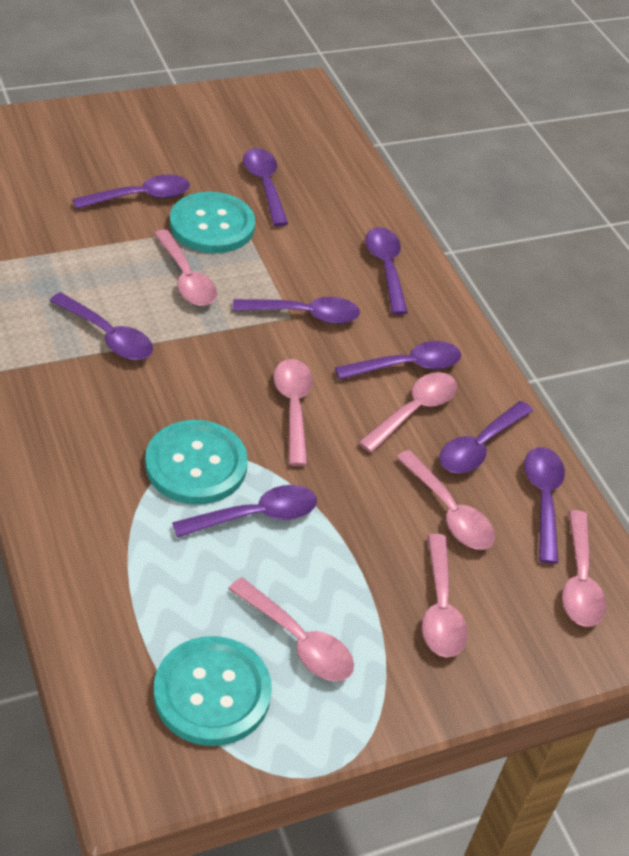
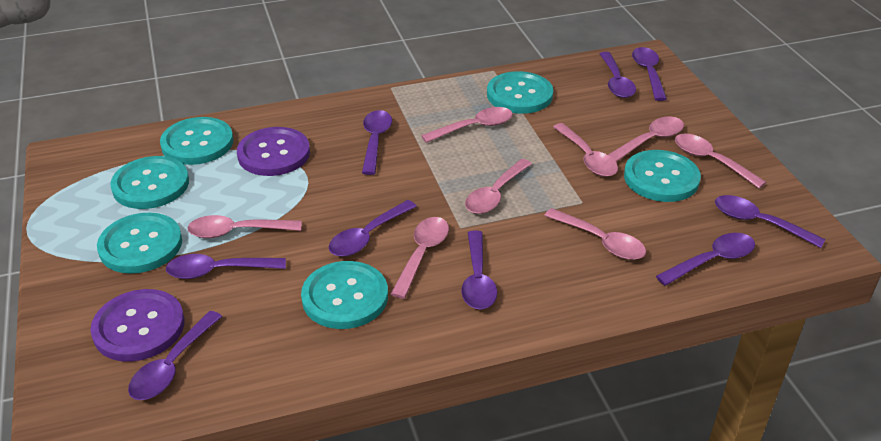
pink spoon: 7 -> 8
purple button: 0 -> 2
turquoise button: 3 -> 6

